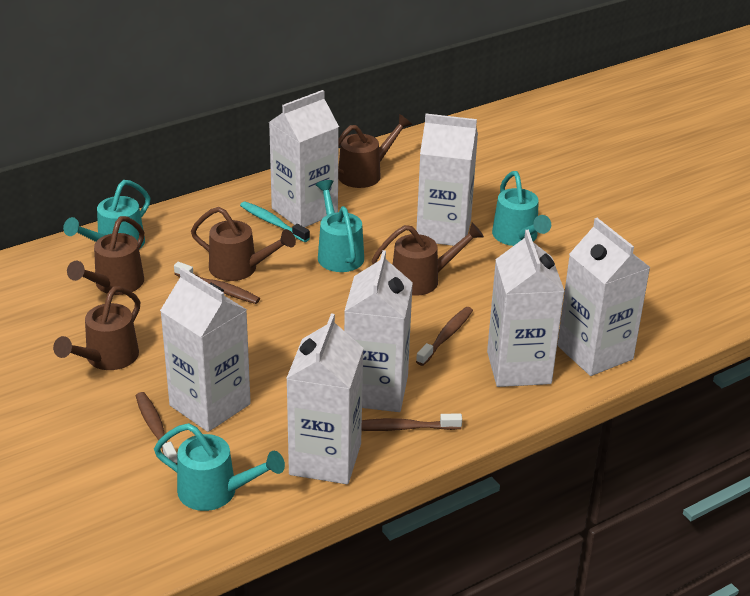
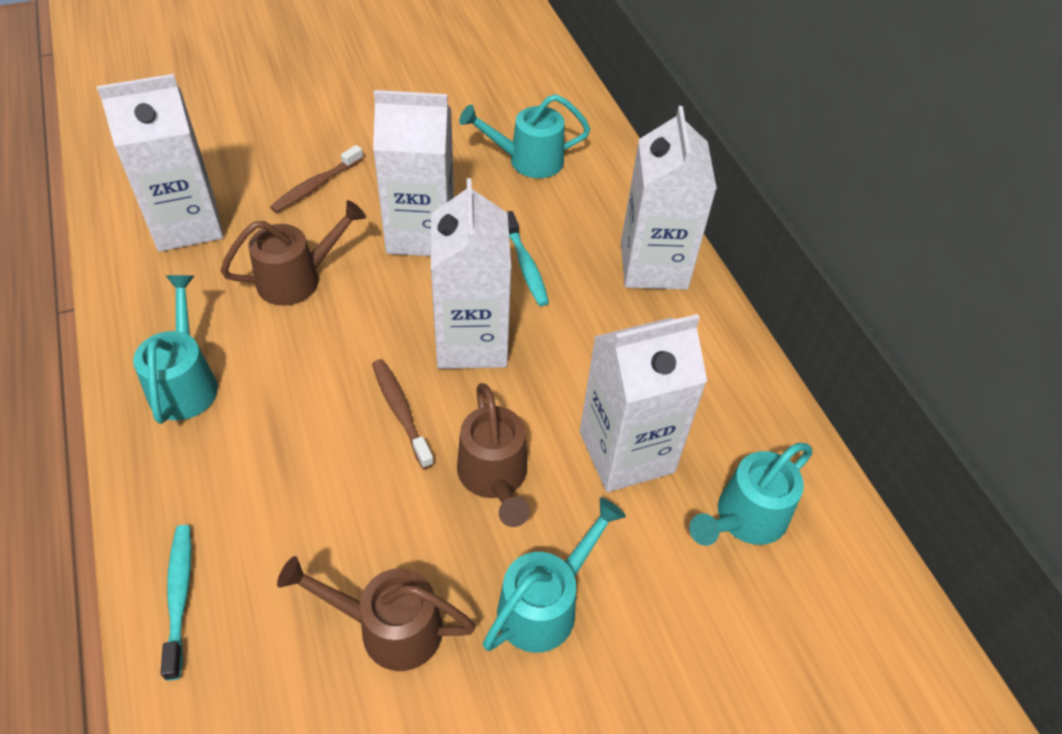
brown toothbrush: 4 -> 2
brown watering can: 5 -> 3
turquoise toothbrush: 1 -> 2
white carton: 7 -> 5

